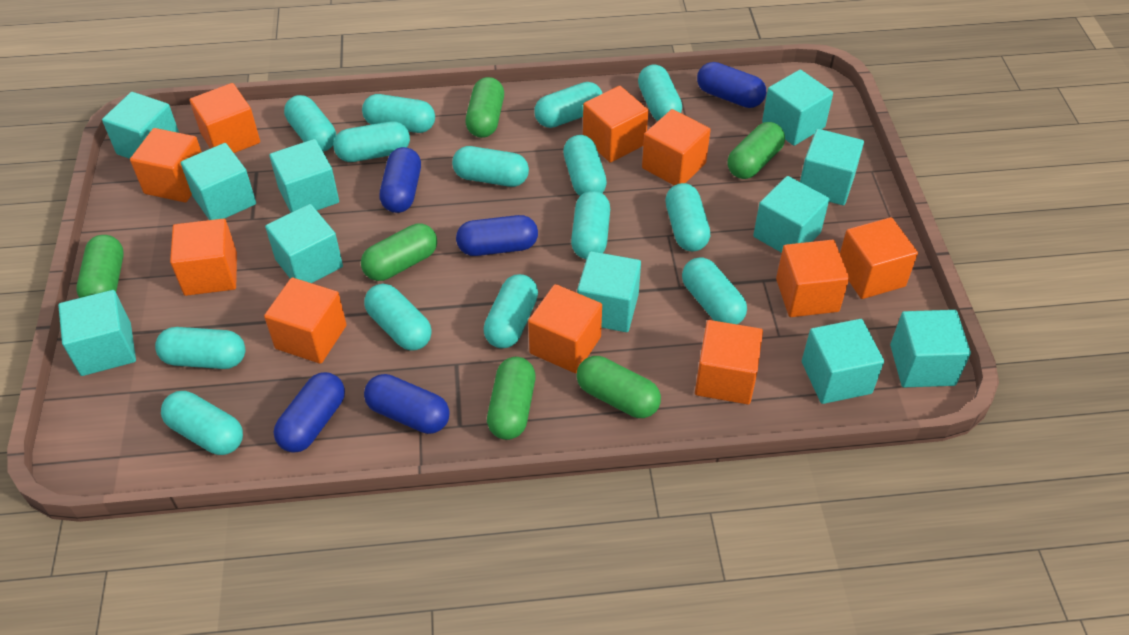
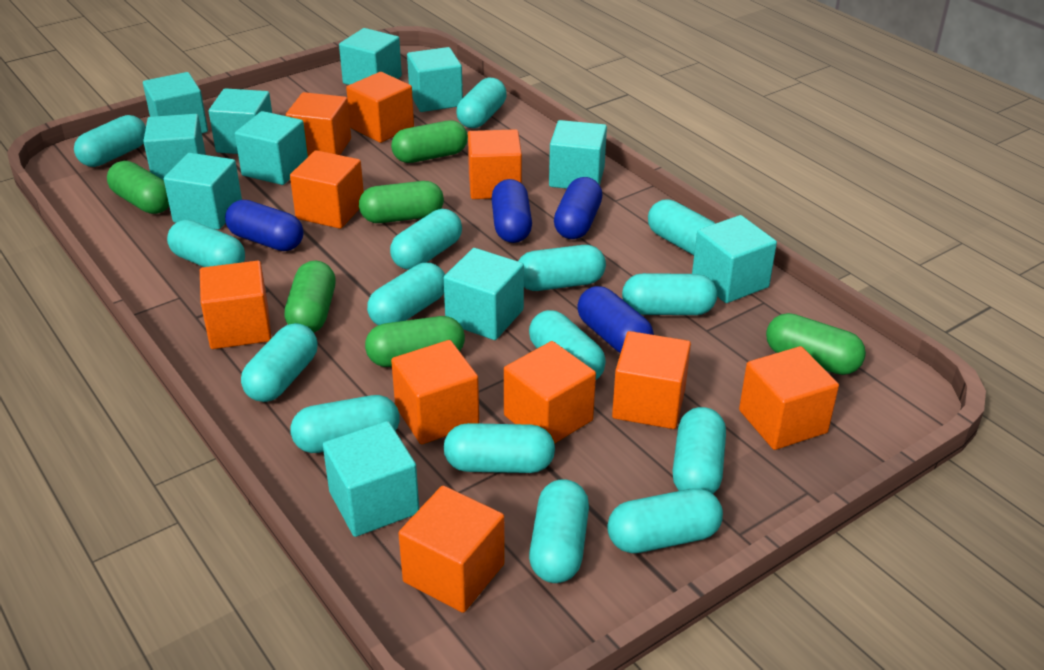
blue capsule: 5 -> 4
turquoise capsule: 14 -> 15

